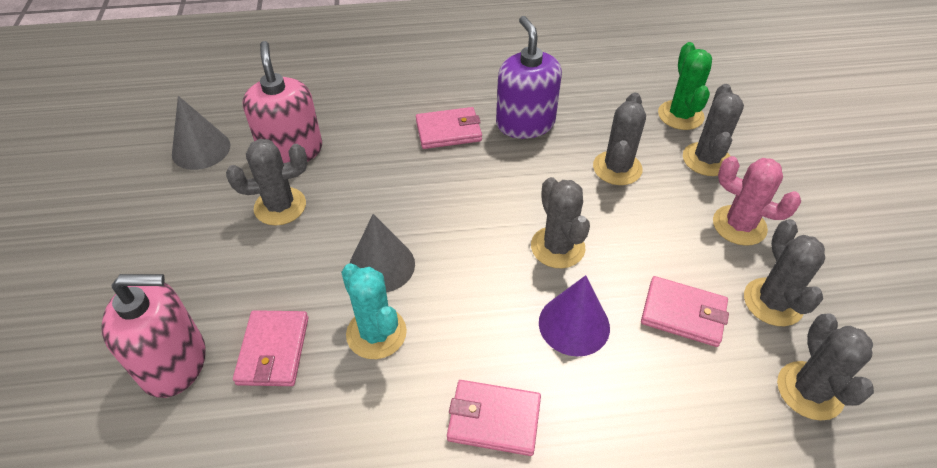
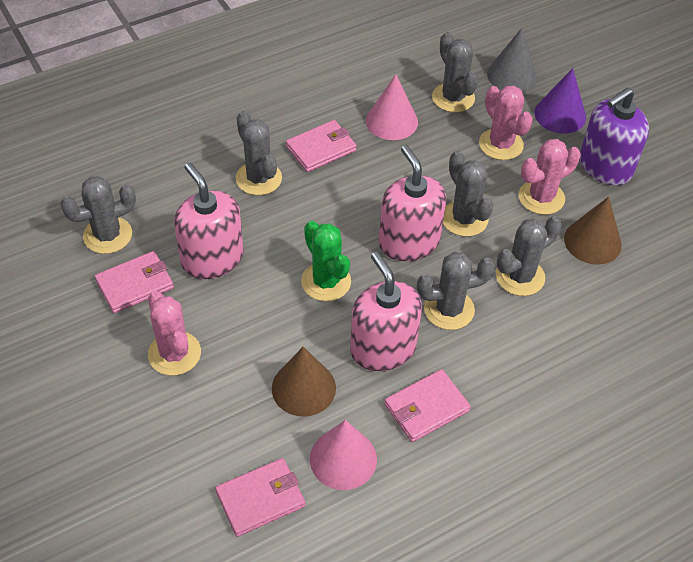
brown cone: 0 -> 2
grey cone: 2 -> 1
pink cactus: 1 -> 3
pink cone: 0 -> 2
pink soap dispenser: 2 -> 3
turquoise cactus: 1 -> 0

